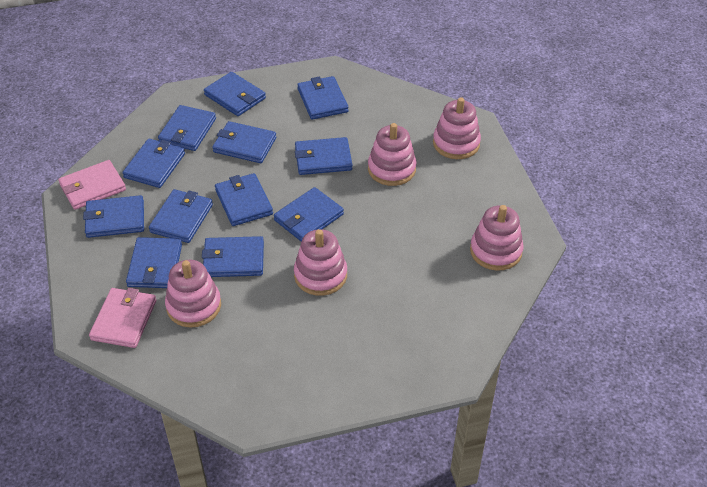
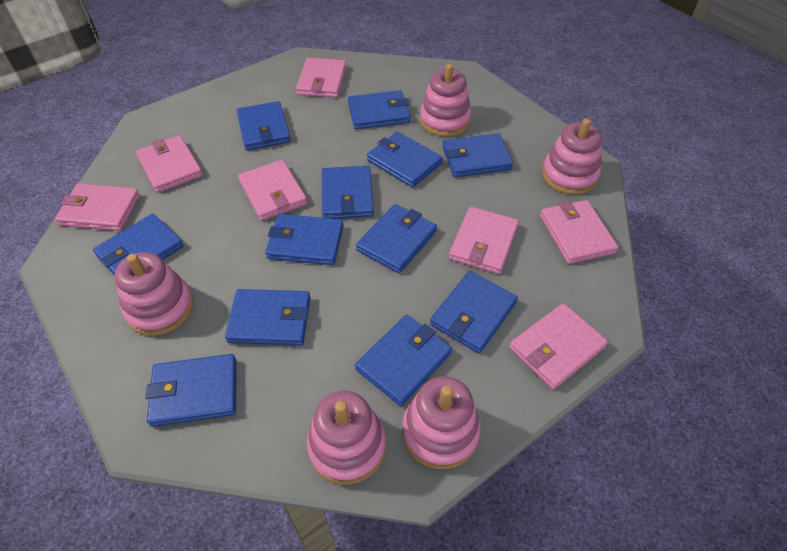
pink wallet: 2 -> 7

